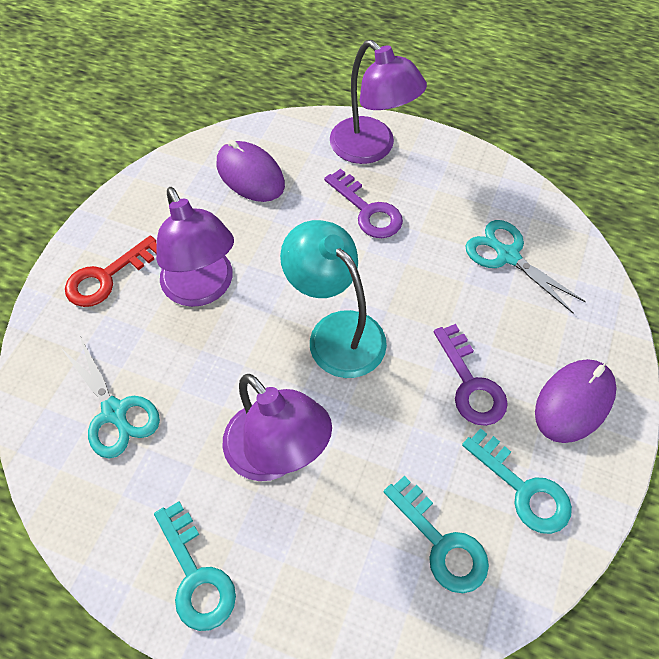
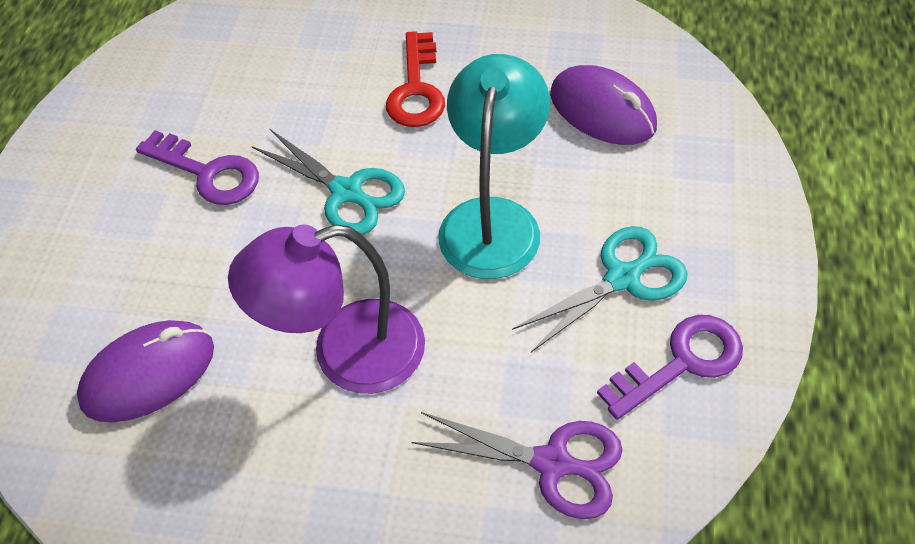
purple lamp: 3 -> 1
purple scissors: 0 -> 1
turquoise key: 3 -> 0

